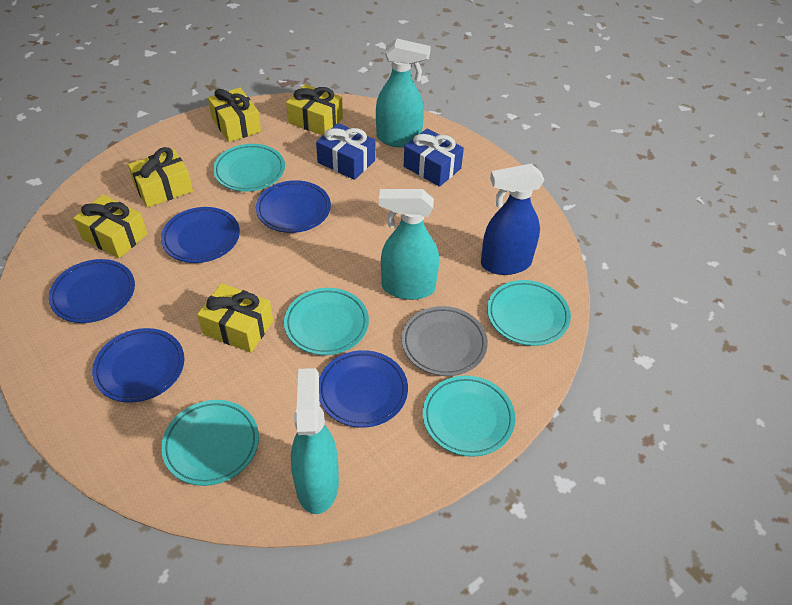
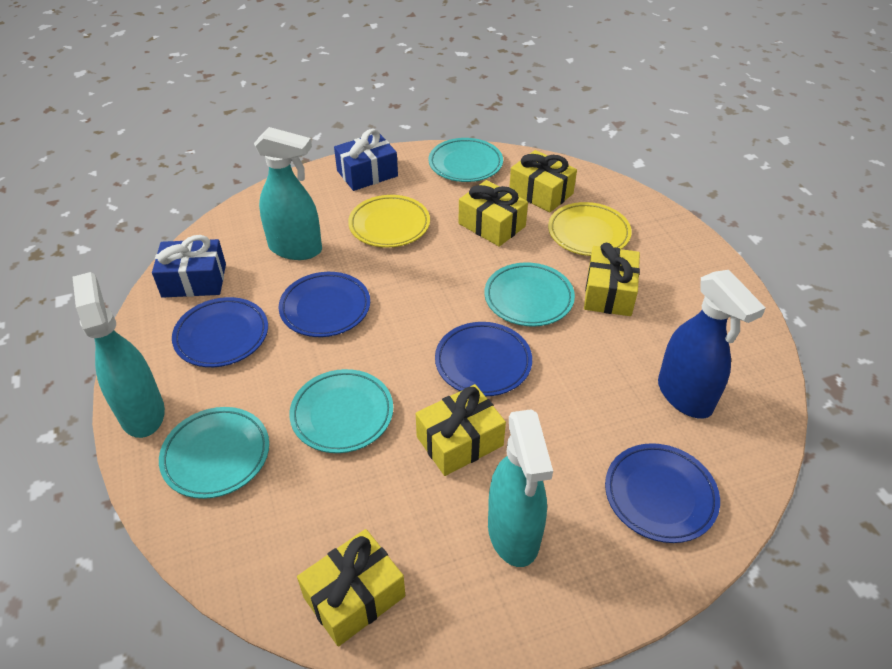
blue plate: 5 -> 4
grey plate: 1 -> 0
turquoise plate: 5 -> 4
yellow plate: 0 -> 2

